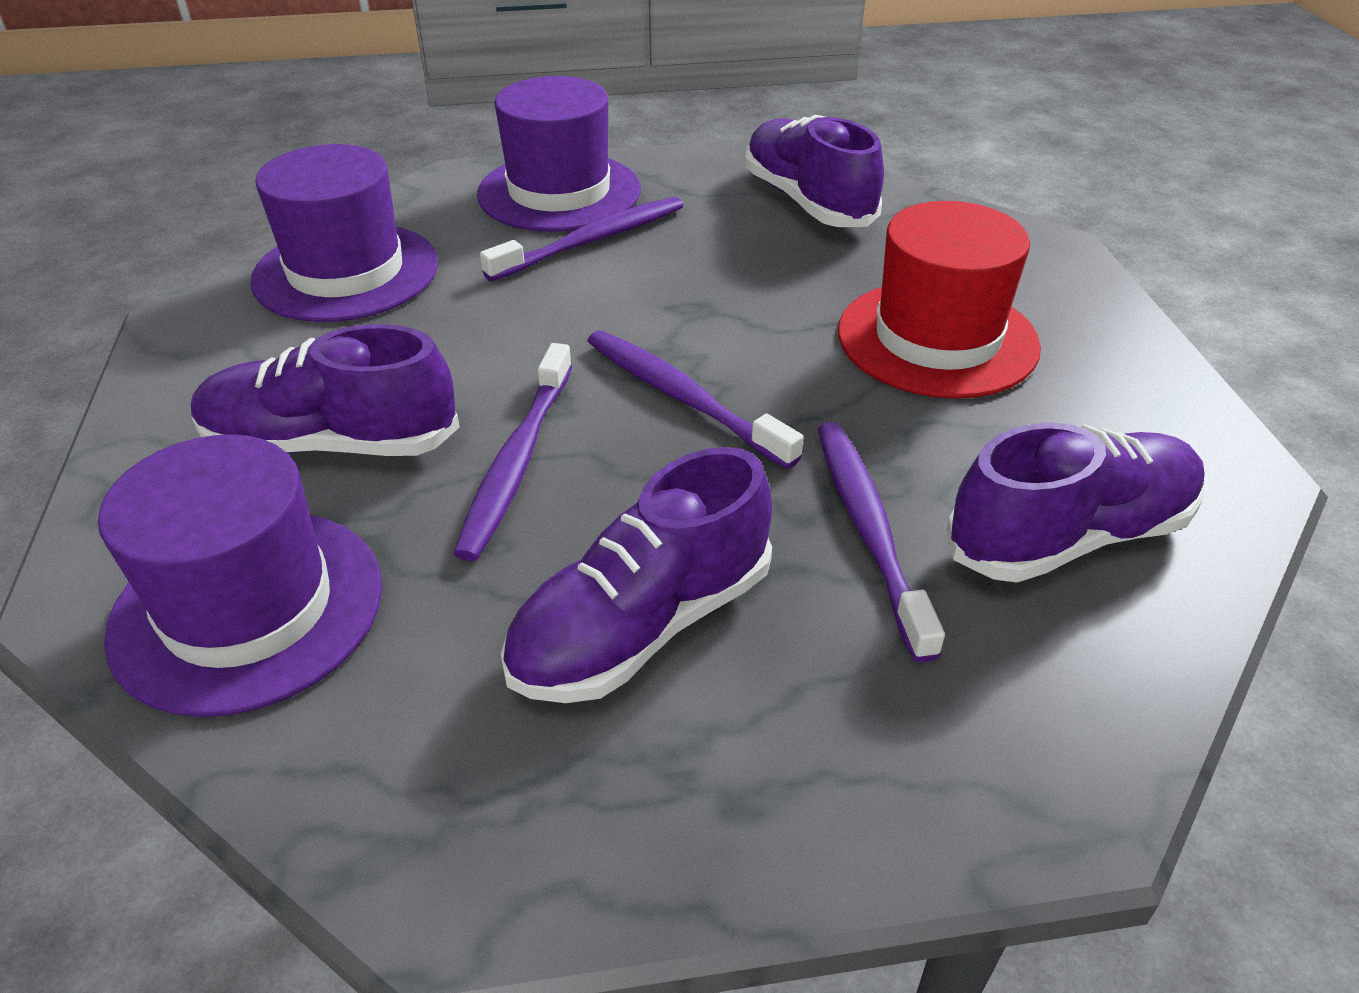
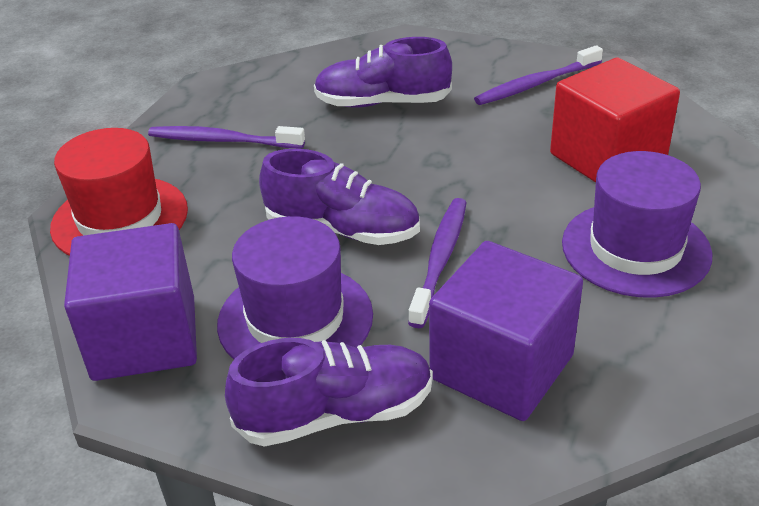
purple cube: 0 -> 2
purple hat: 3 -> 2
purple shoe: 4 -> 3
purple toothbrush: 4 -> 3
red cube: 0 -> 1

